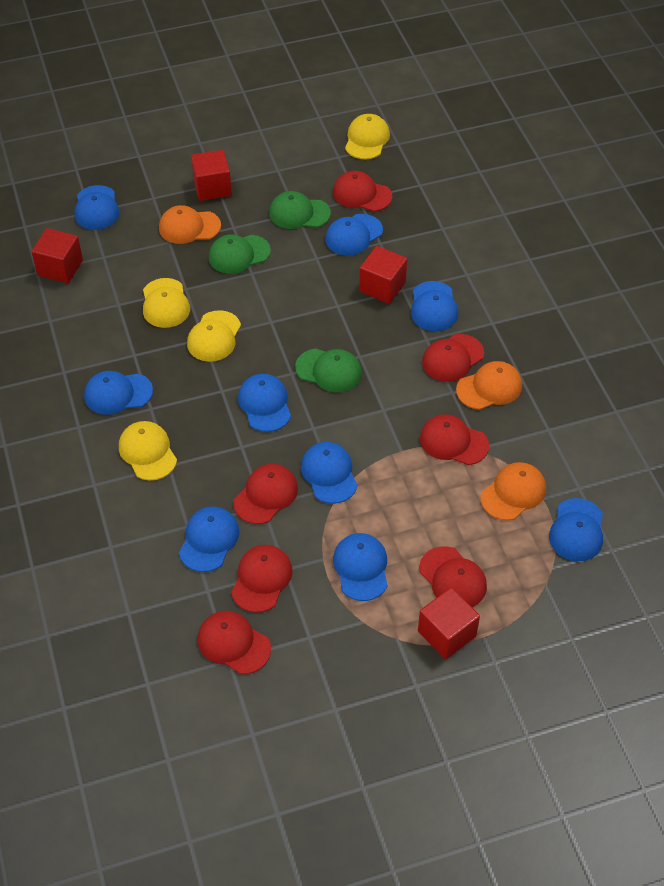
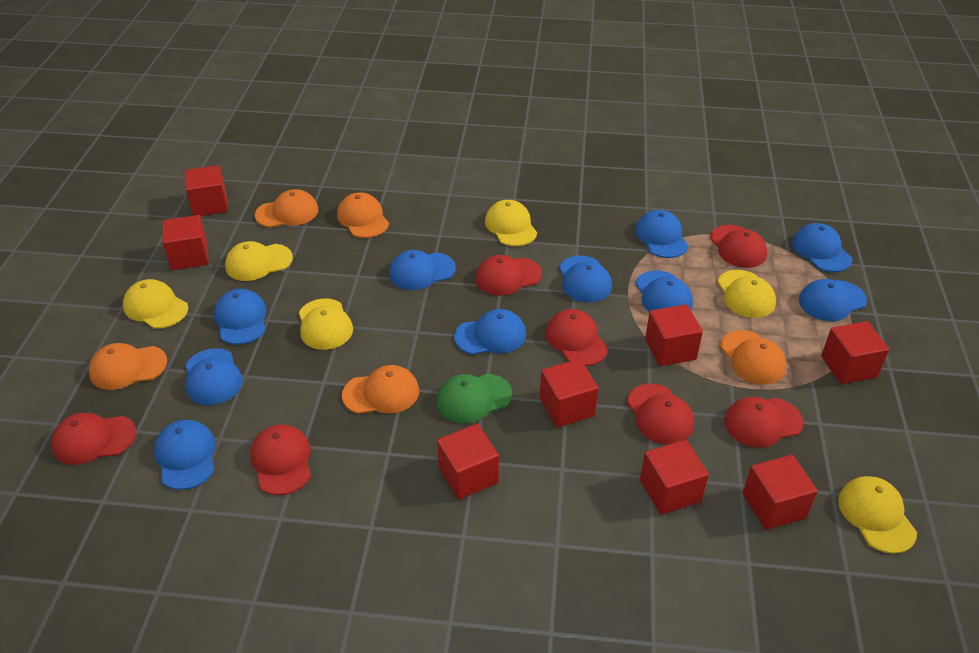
blue cap: 9 -> 10
green cap: 3 -> 1
orange cap: 3 -> 5
red cube: 4 -> 8
yellow cap: 4 -> 6

